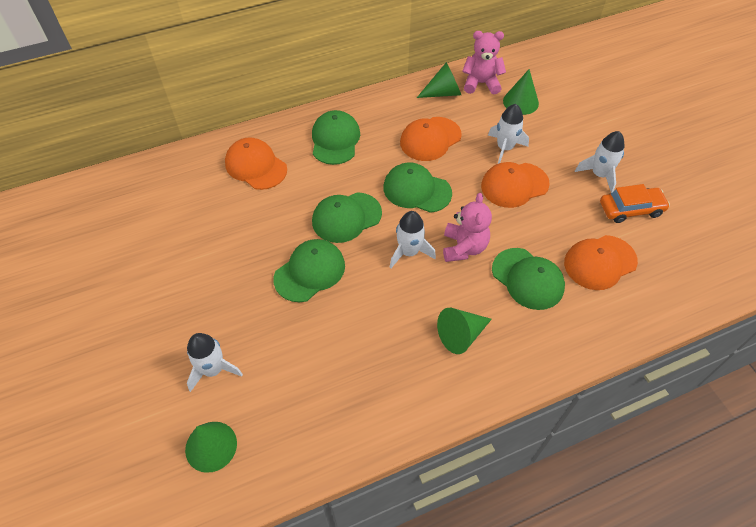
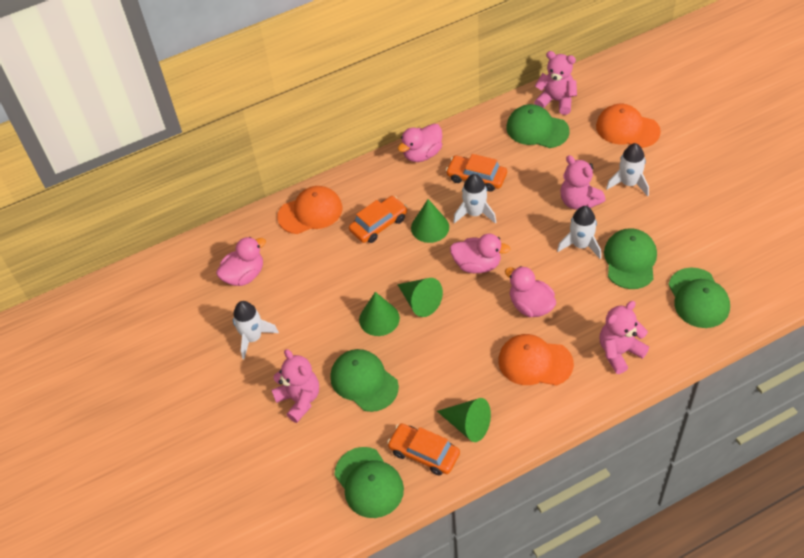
orange cap: 4 -> 3
orange car: 1 -> 3
pink duck: 0 -> 4
pink teddy bear: 2 -> 4

